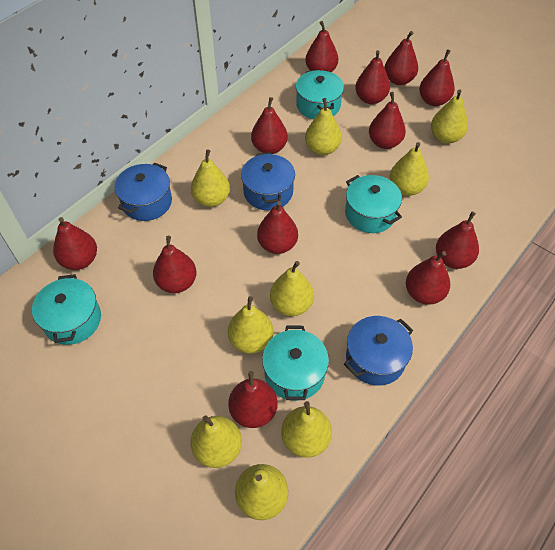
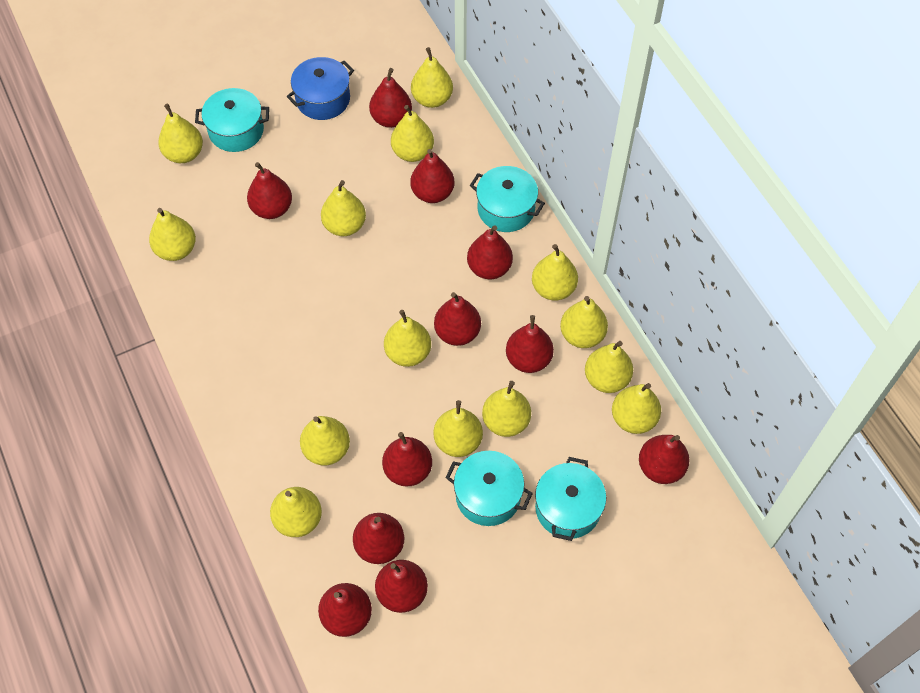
blue pot: 3 -> 1
red pear: 12 -> 11
yellow pear: 9 -> 14

